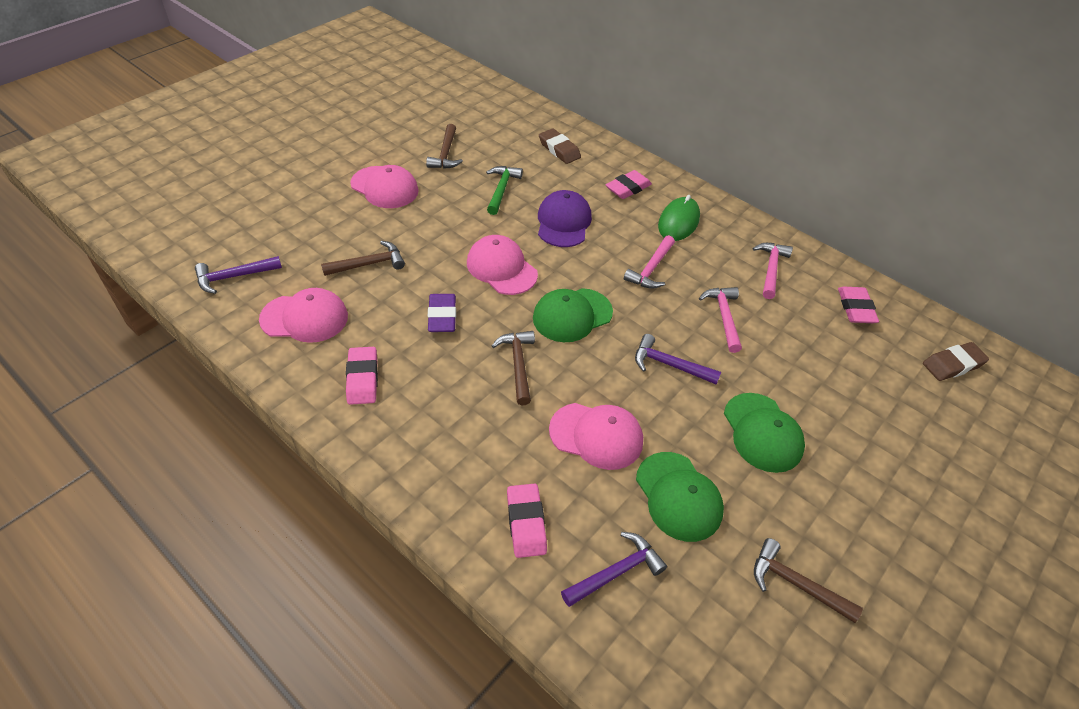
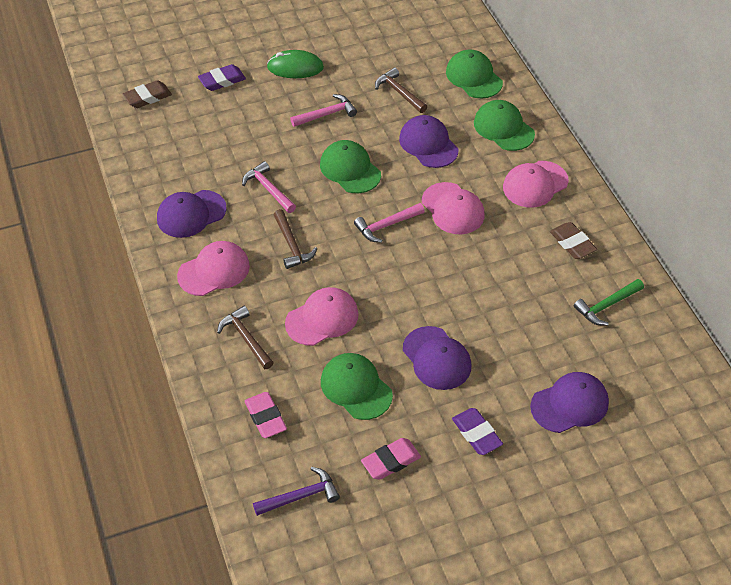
brown hammer: 4 -> 3
green cap: 3 -> 4
pink eraser: 4 -> 2
purple cap: 1 -> 4
purple eraser: 1 -> 2
purple hammer: 3 -> 1

